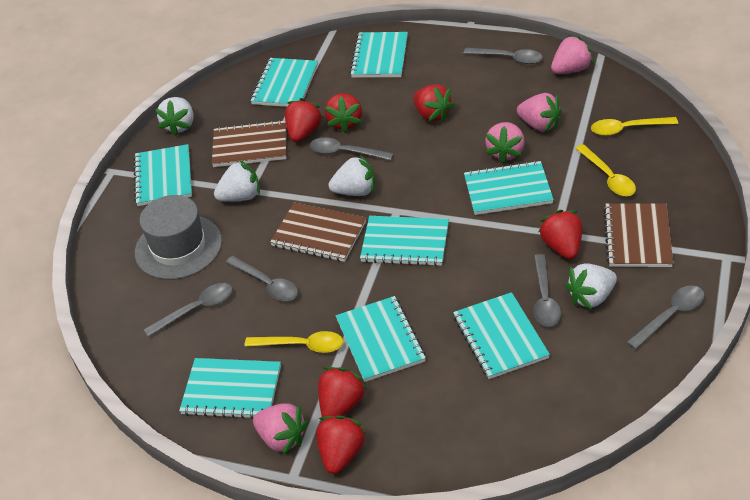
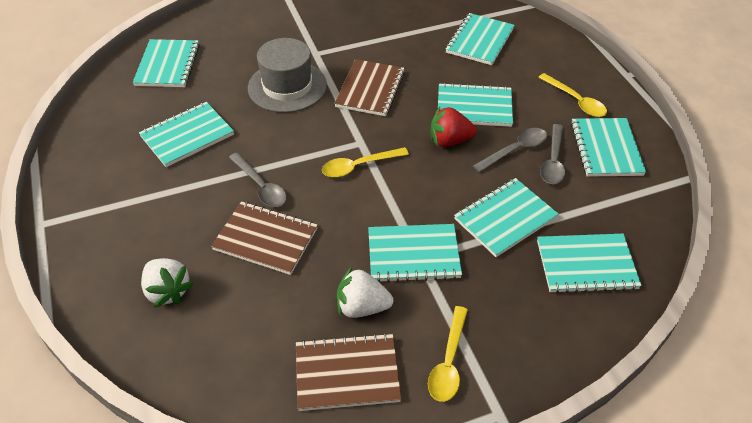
grey spoon: 6 -> 3
pink strawberry: 4 -> 0
red strawberry: 6 -> 1
white strawberry: 4 -> 2

